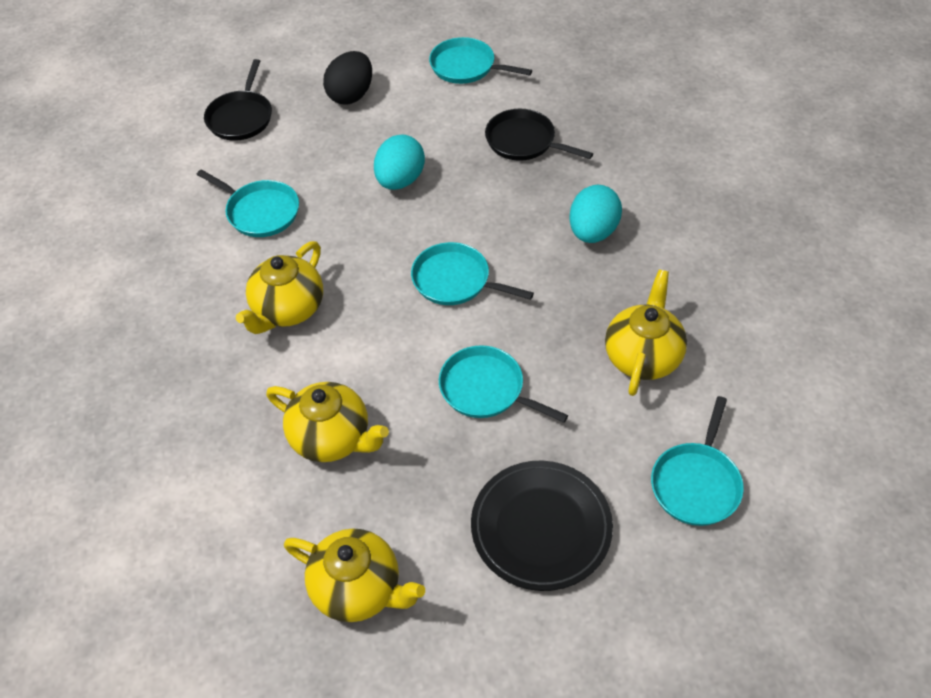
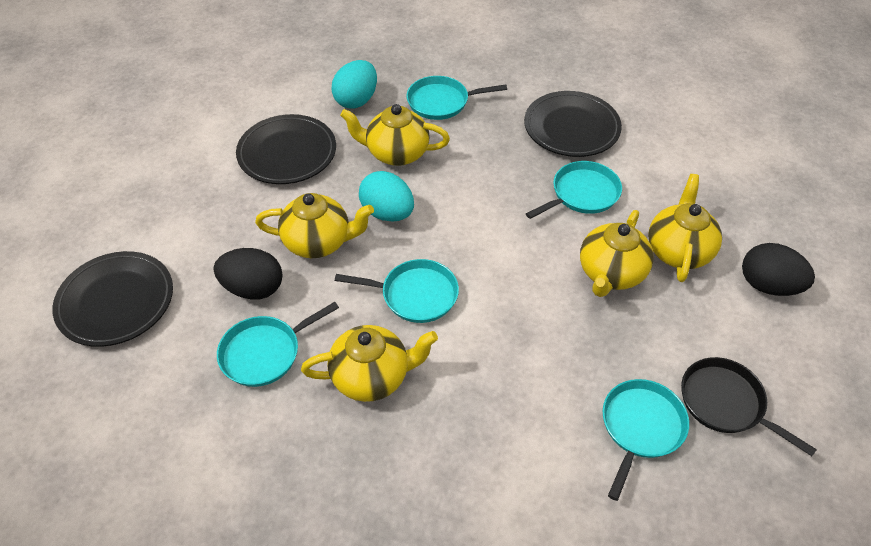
black egg: 1 -> 2
black pan: 2 -> 1
black plate: 1 -> 3
yellow teapot: 4 -> 5

